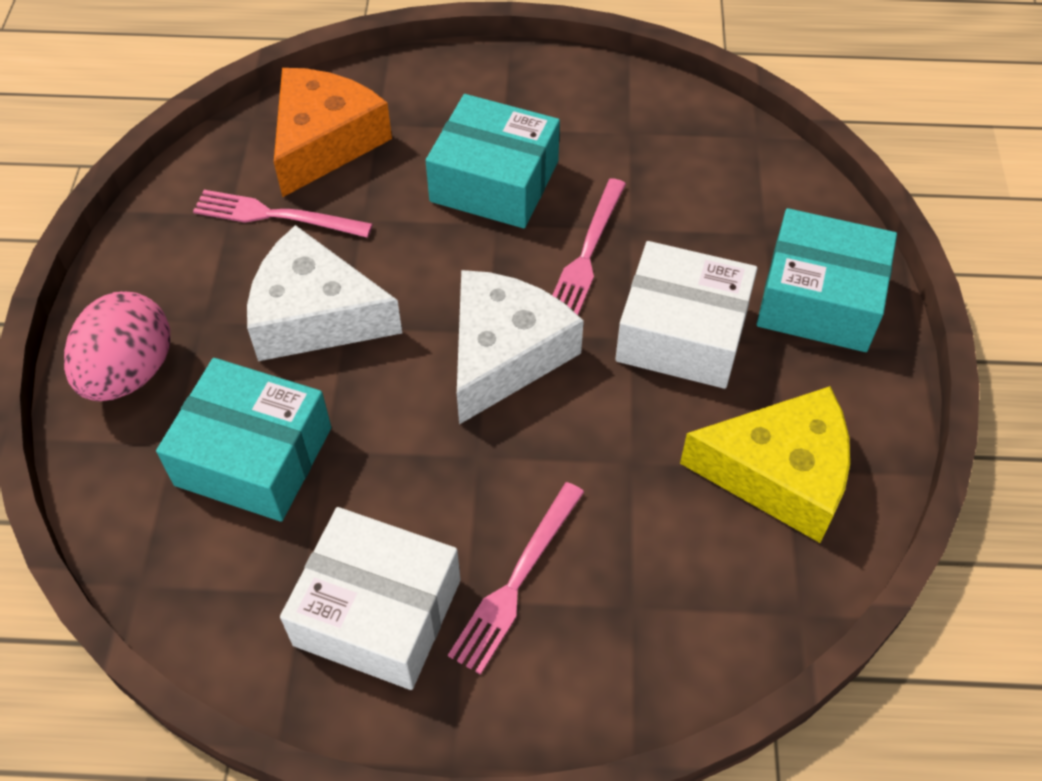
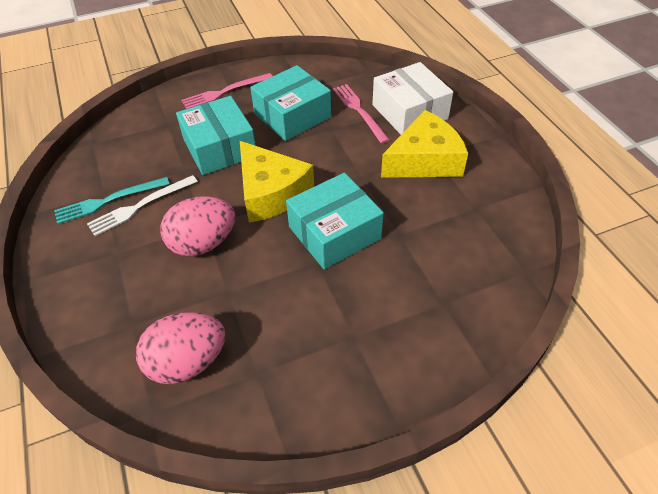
orange cheese: 1 -> 0
pink egg: 1 -> 2
pink fork: 3 -> 2
turquoise fork: 0 -> 1
white box: 2 -> 1
white cheese: 2 -> 0
white fork: 0 -> 1
yellow cheese: 1 -> 2

